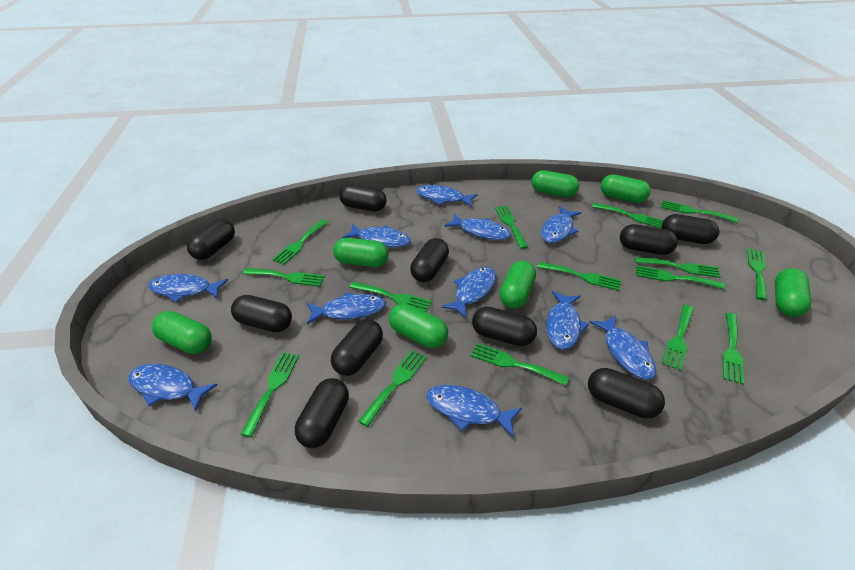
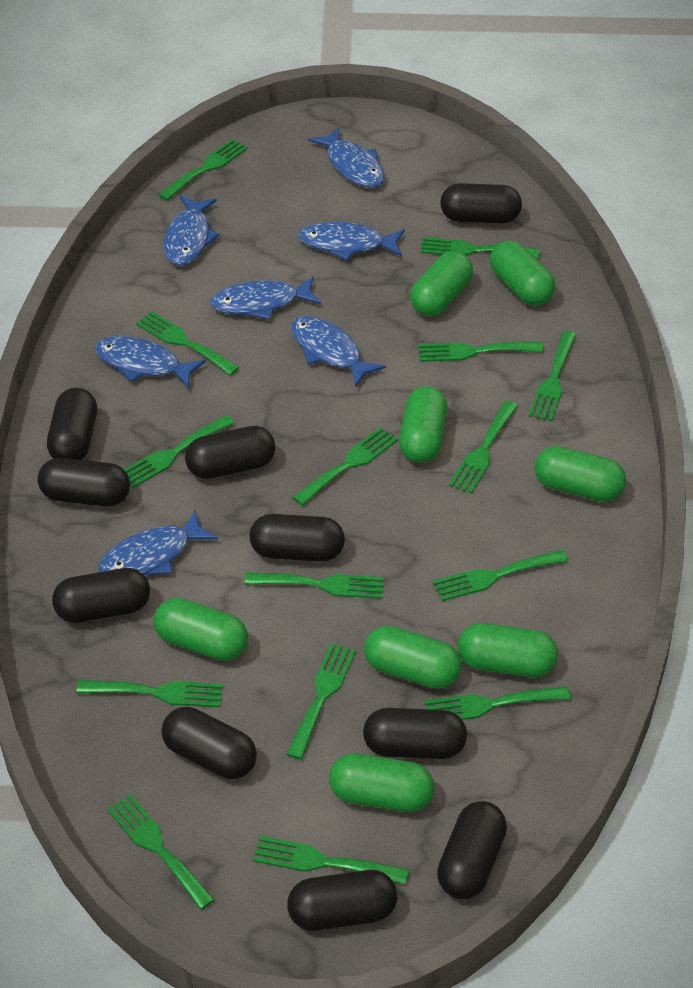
blue fish: 11 -> 7
green capsule: 7 -> 8

